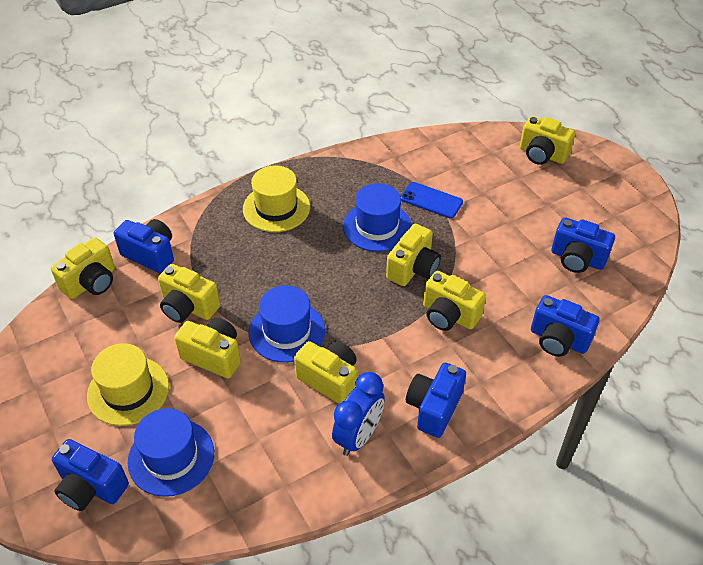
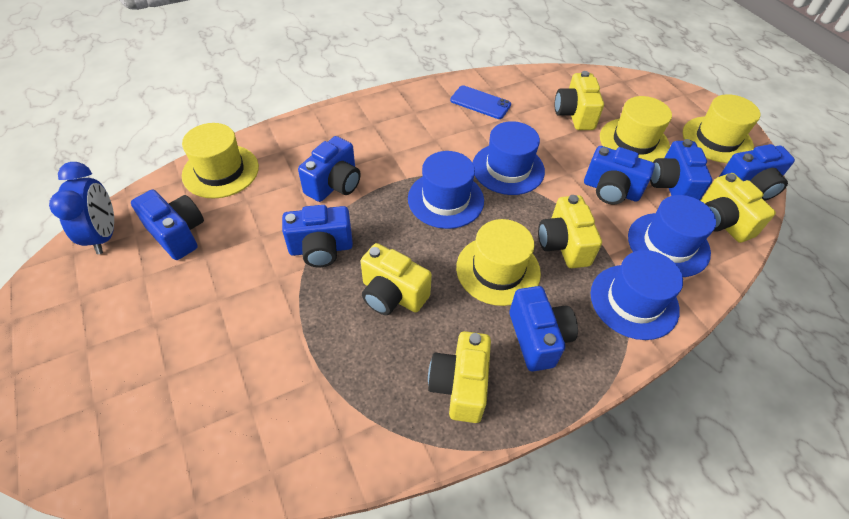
blue camera: 5 -> 7
blue hat: 3 -> 4
yellow camera: 7 -> 5
yellow hat: 2 -> 4

